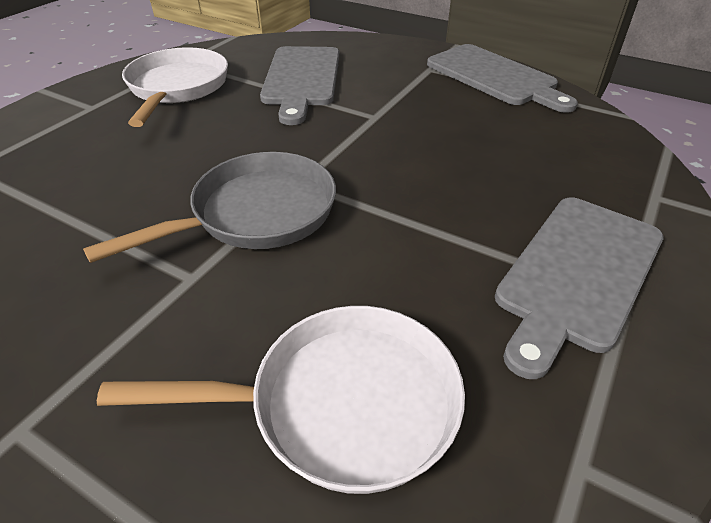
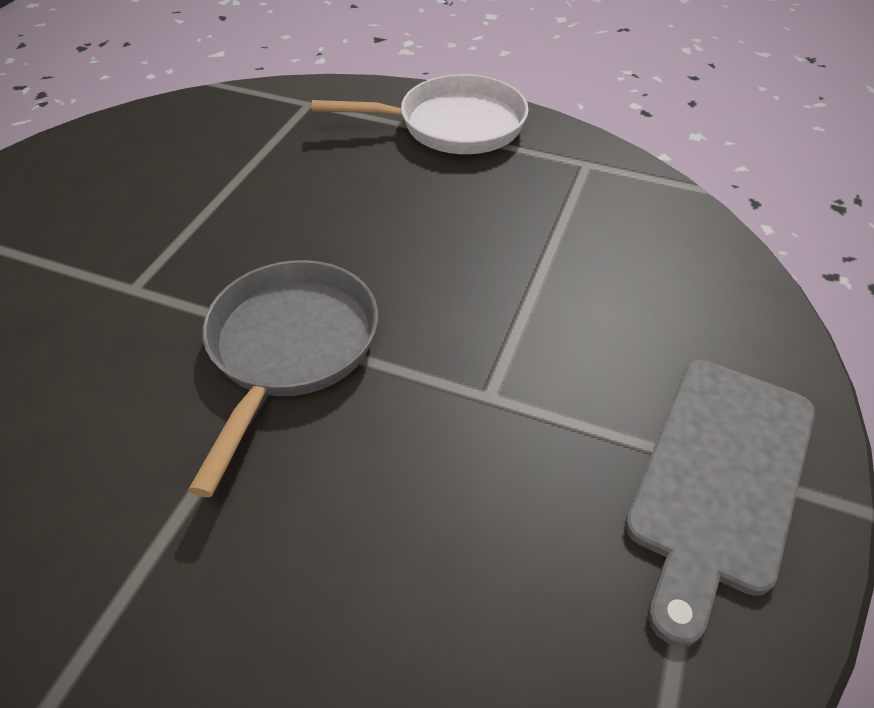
grey cutting board: 3 -> 1
white pan: 2 -> 1

